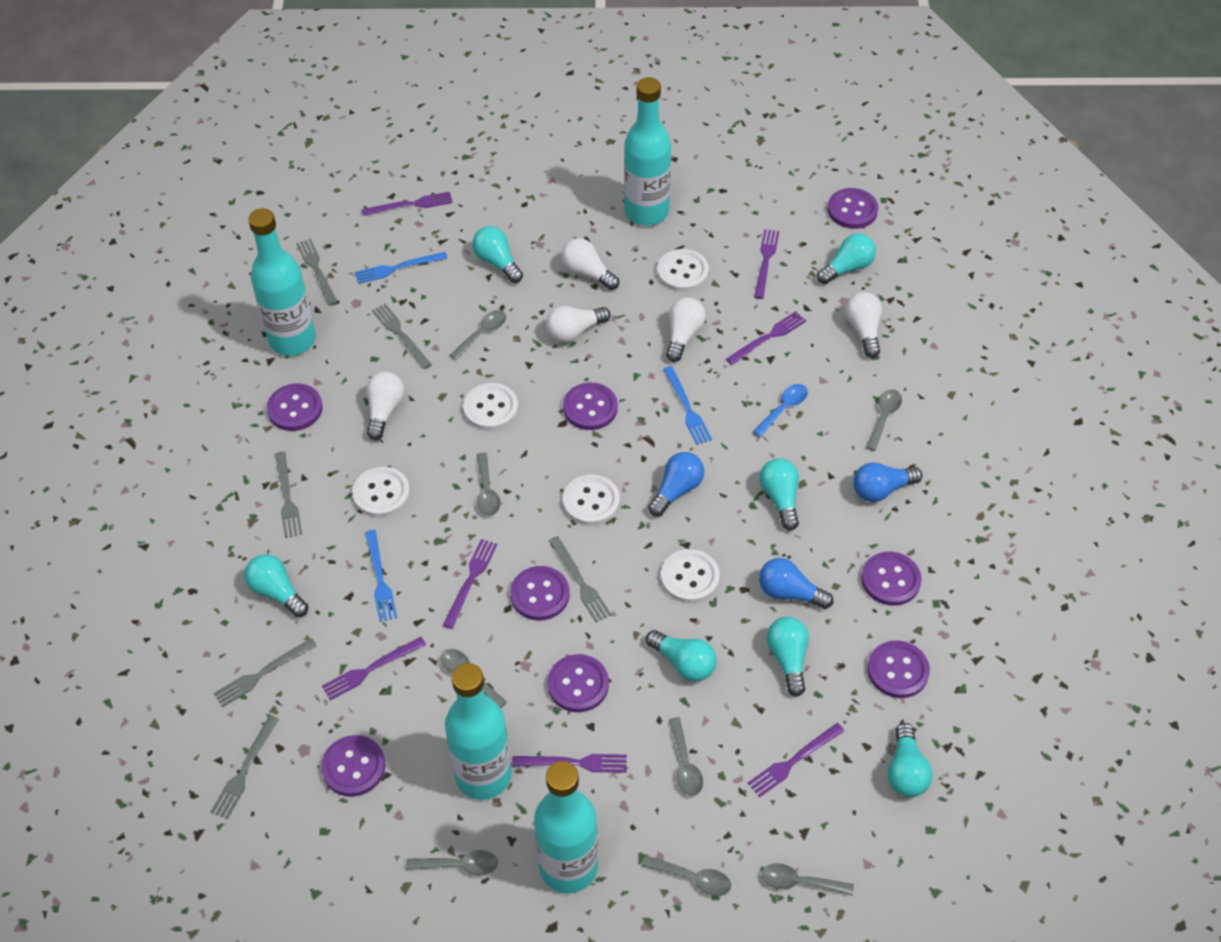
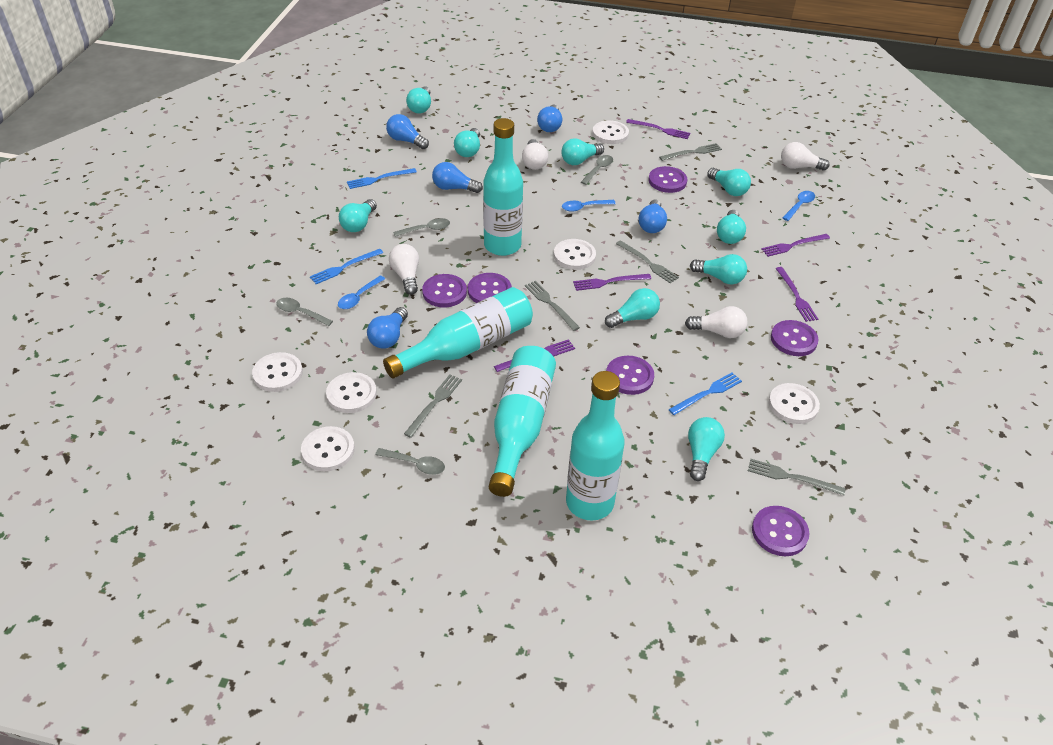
blue light bulb: 3 -> 5
blue spoon: 1 -> 3
grey fork: 6 -> 5
grey spoon: 8 -> 4
purple button: 8 -> 6
purple fork: 7 -> 5
turquoise light bulb: 7 -> 9
white button: 5 -> 6
white light bulb: 5 -> 4

